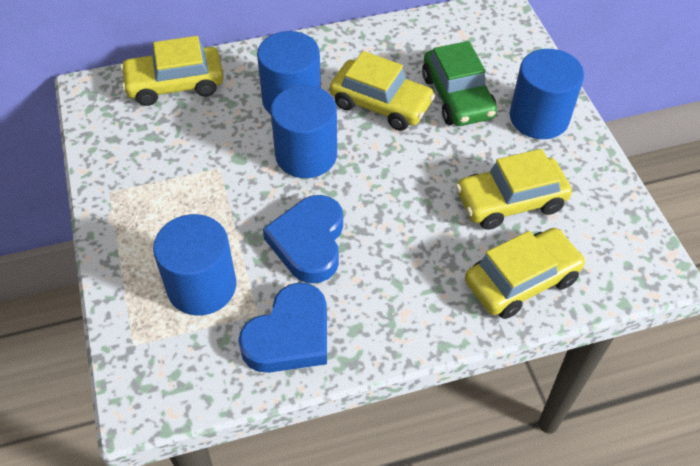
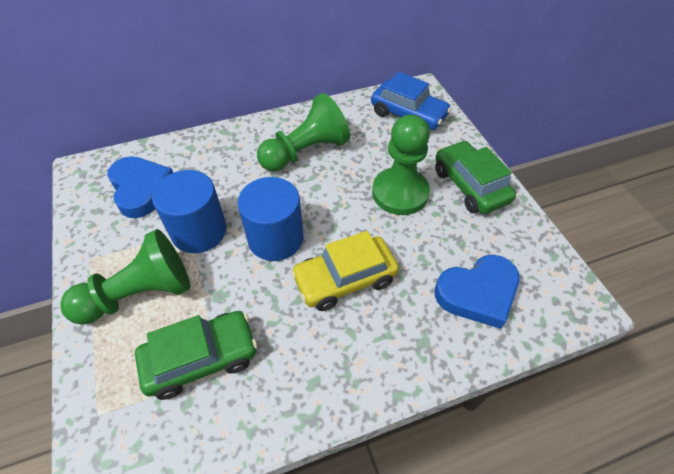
blue car: 0 -> 1
blue cylinder: 4 -> 2
green car: 1 -> 2
green pawn: 0 -> 3
yellow car: 4 -> 1

